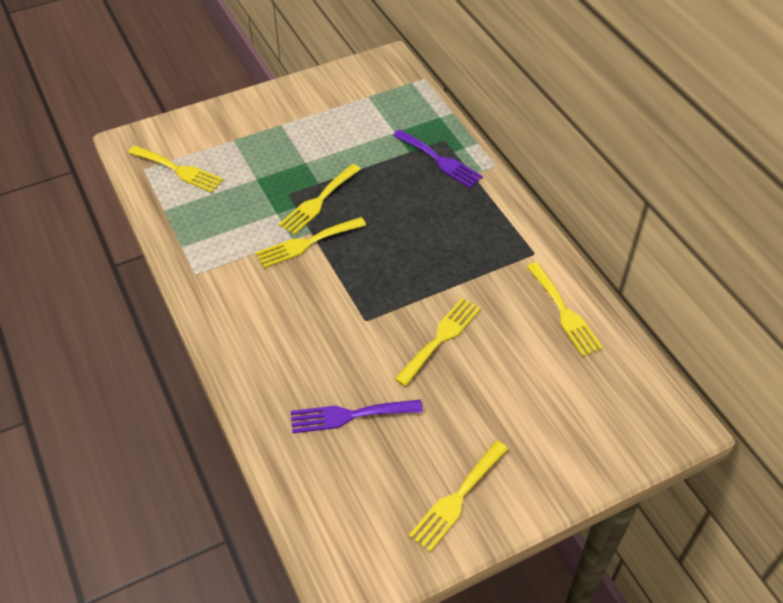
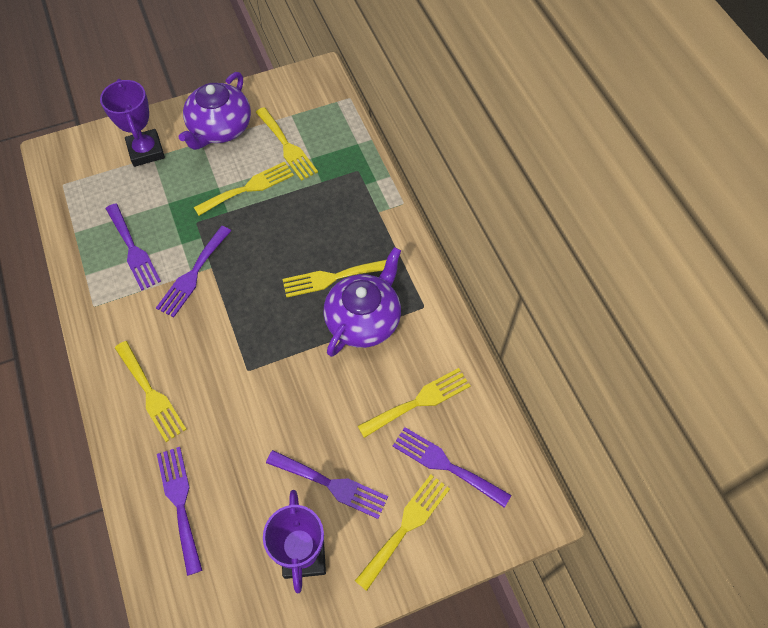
purple fork: 2 -> 5
purple teapot: 0 -> 2
purple trophy: 0 -> 2

